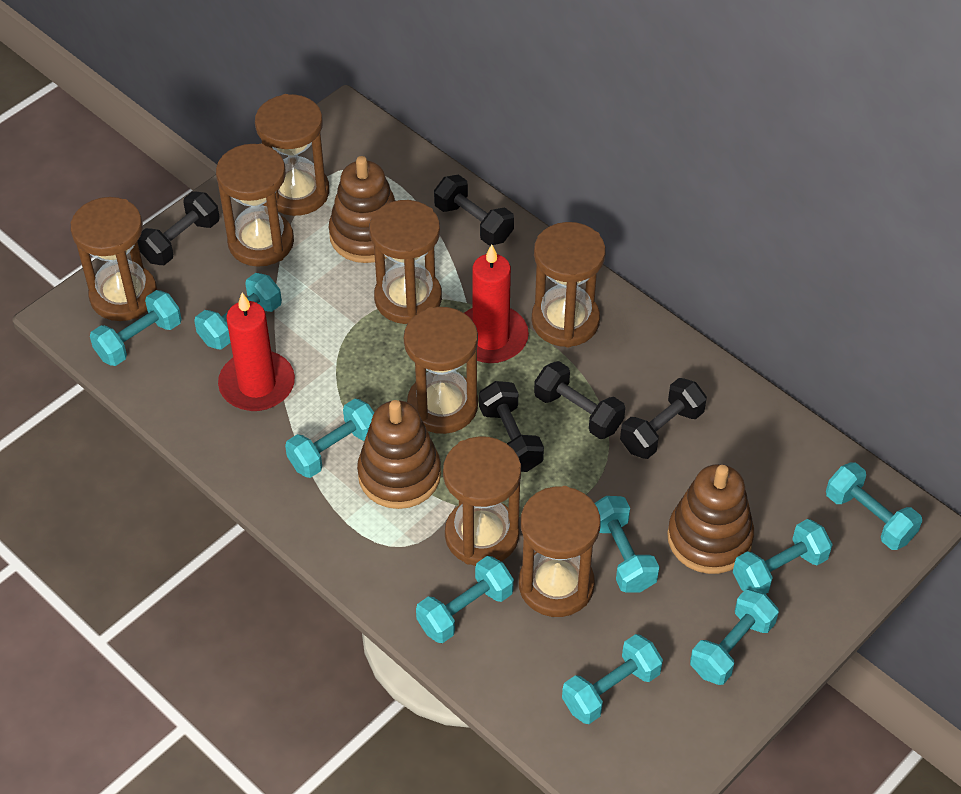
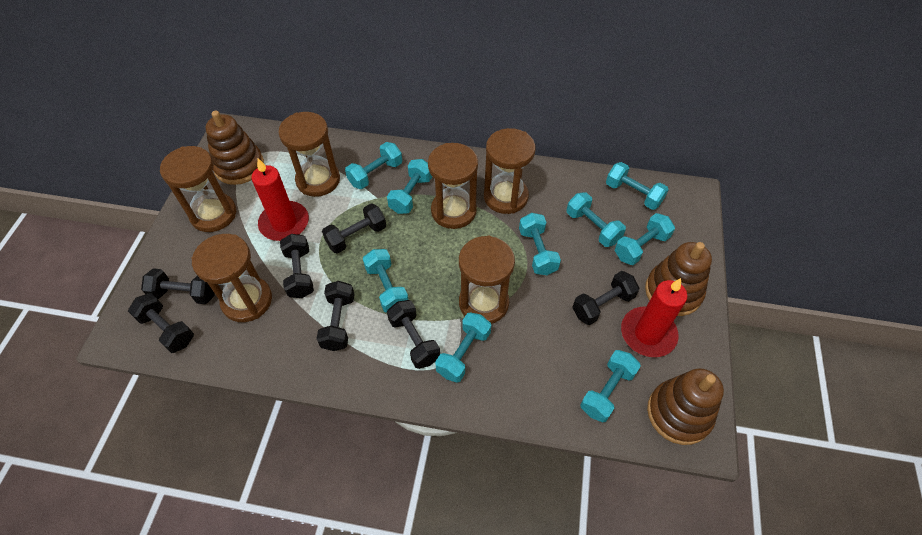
black dumbbell: 5 -> 7
brown hourglass: 8 -> 6

